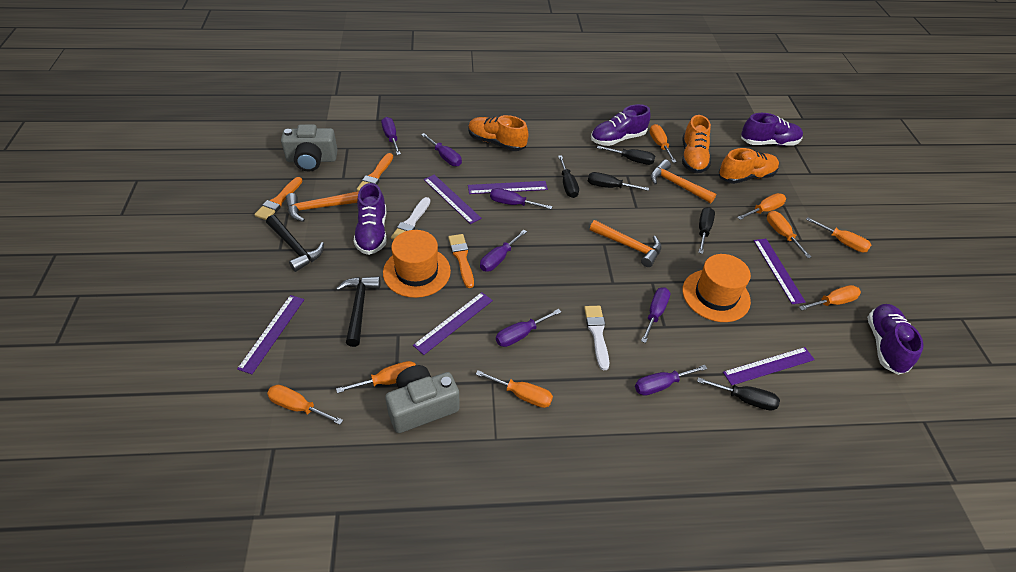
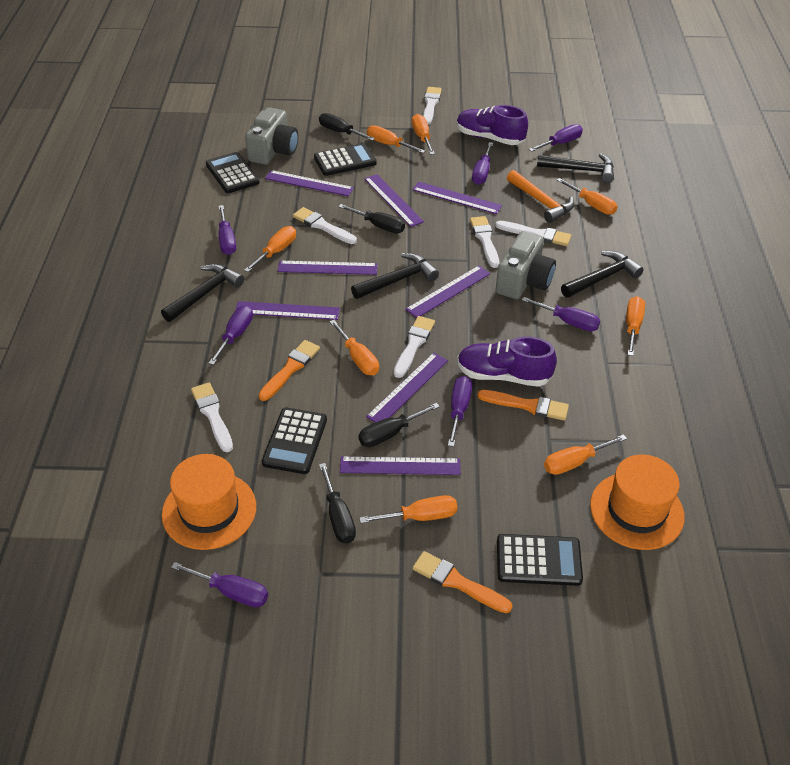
black calculator: 0 -> 4
black hammer: 2 -> 4
black screwdriver: 5 -> 4
orange hammer: 3 -> 1
orange shoe: 3 -> 0
purple ruler: 6 -> 8
purple shoe: 4 -> 2
white brush: 2 -> 6

